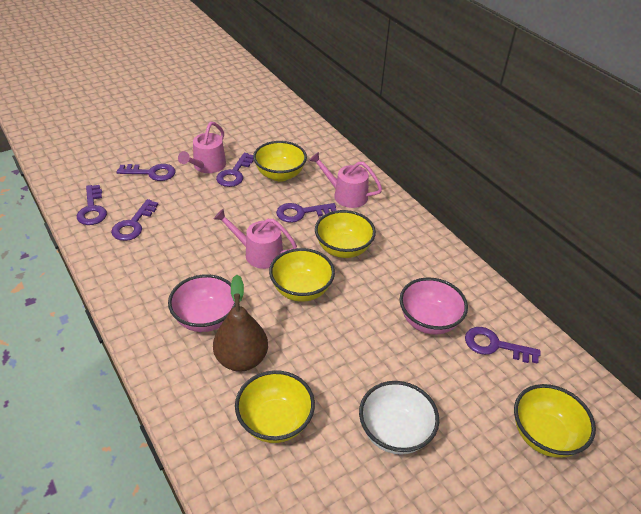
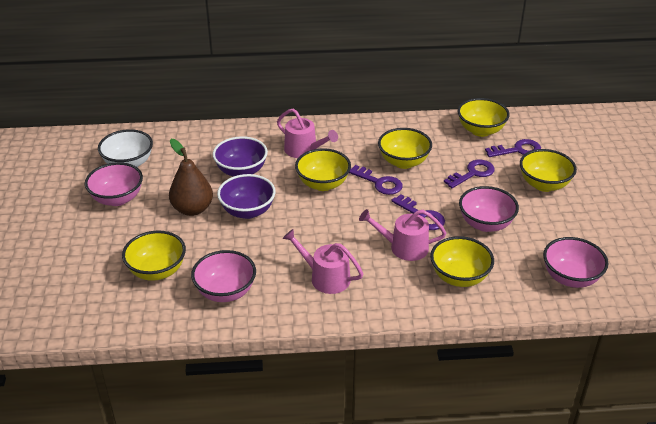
pink bowl: 2 -> 4
purple bowl: 0 -> 2
purple key: 6 -> 4
yellow bowl: 5 -> 6

